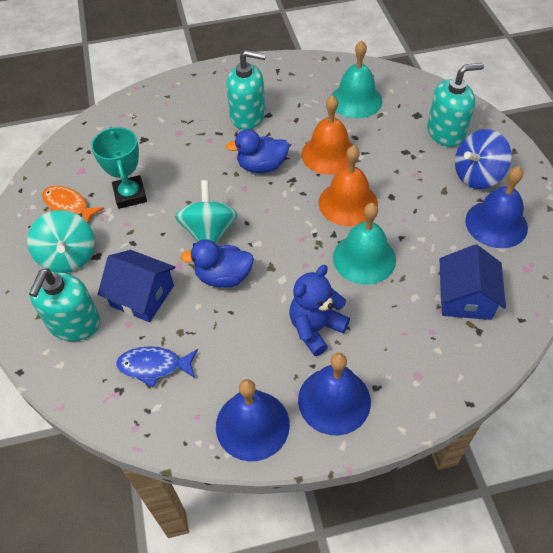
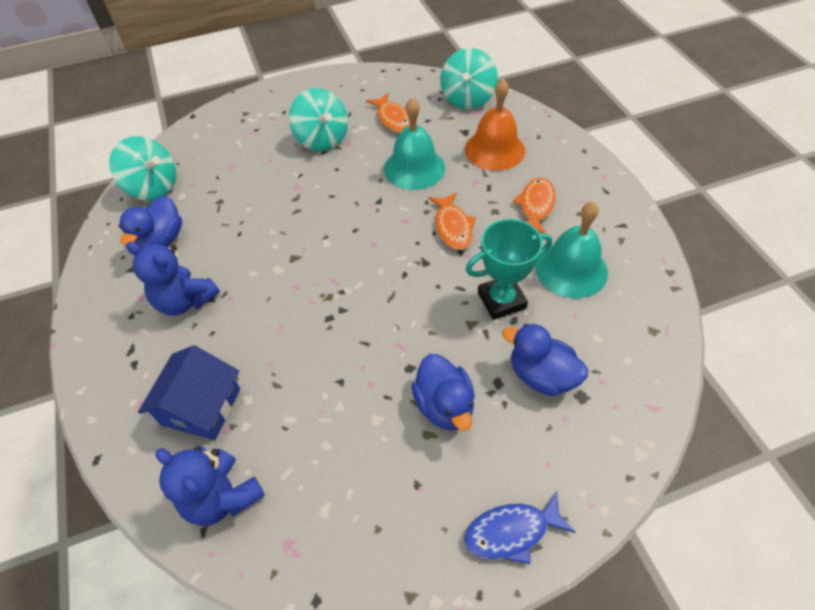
blue bell: 3 -> 0
blue duck: 2 -> 3
blue house: 2 -> 1
blue spinning top: 1 -> 0
blue teddy bear: 1 -> 2
orange bell: 2 -> 1
orange fish: 1 -> 3
turquoise soap dispenser: 3 -> 0
turquoise spinning top: 2 -> 3

